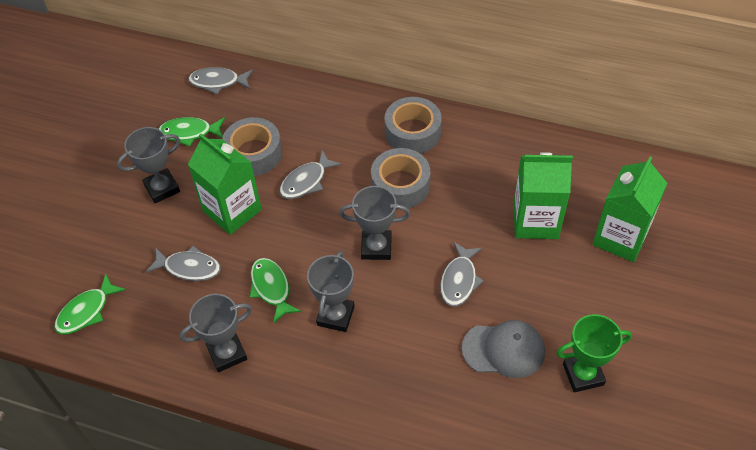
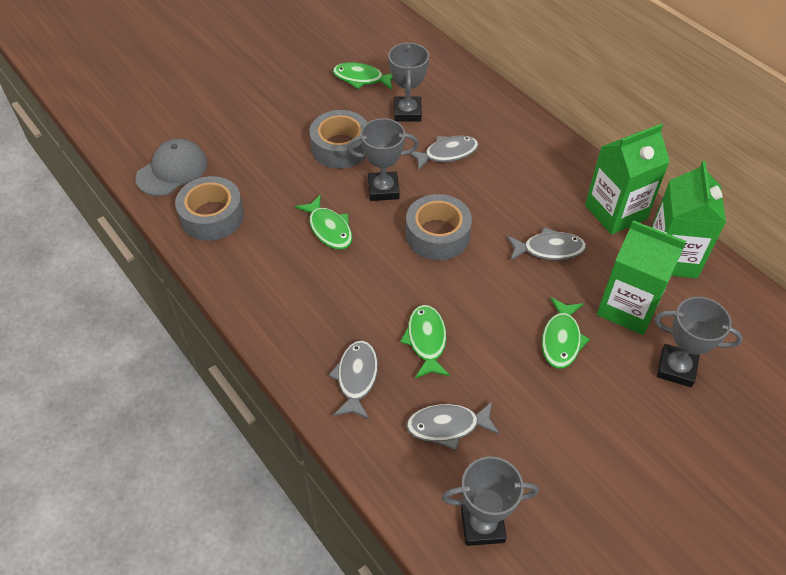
green fish: 3 -> 4
green trophy: 1 -> 0

